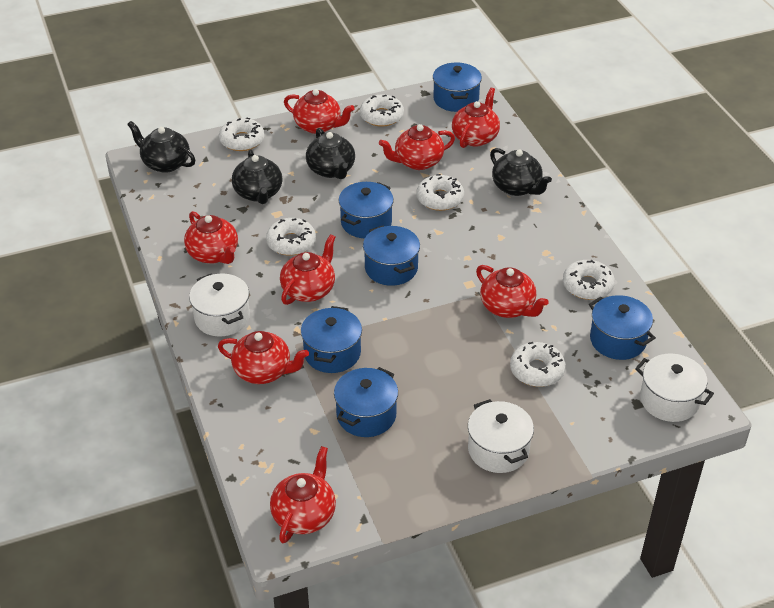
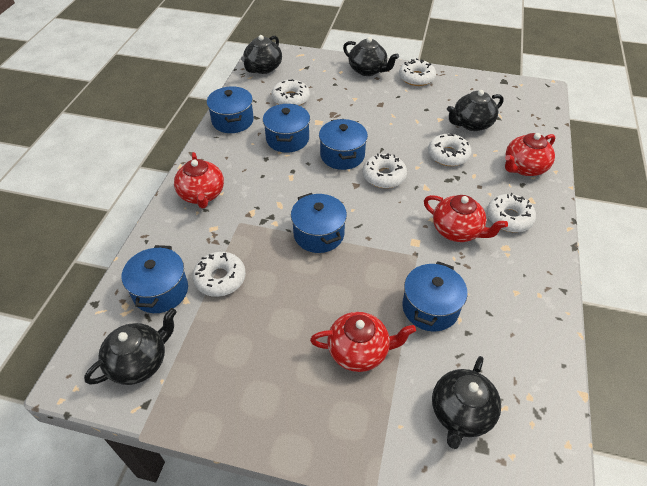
black teapot: 4 -> 5
red teapot: 8 -> 4
white pot: 3 -> 0

